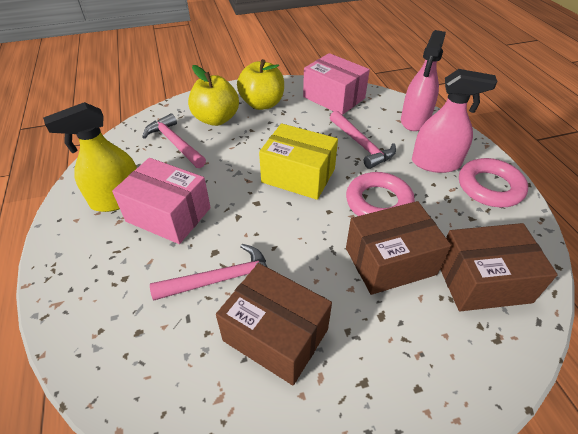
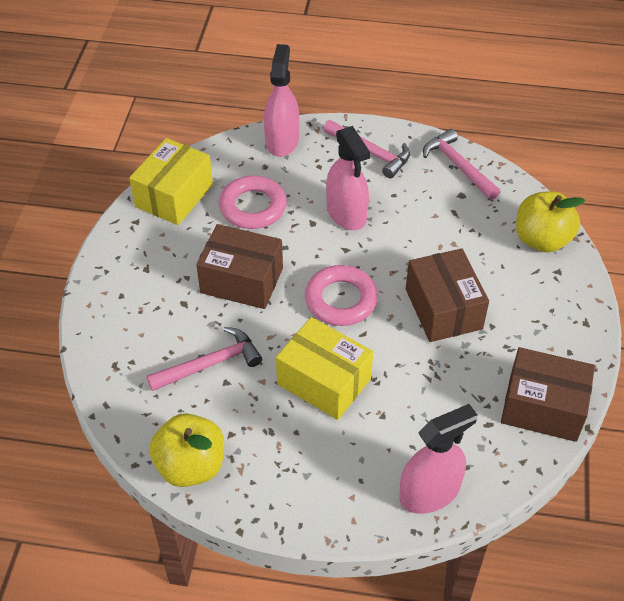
pink box: 2 -> 0
pink spray bottle: 2 -> 3
yellow box: 1 -> 2
yellow spray bottle: 1 -> 0

